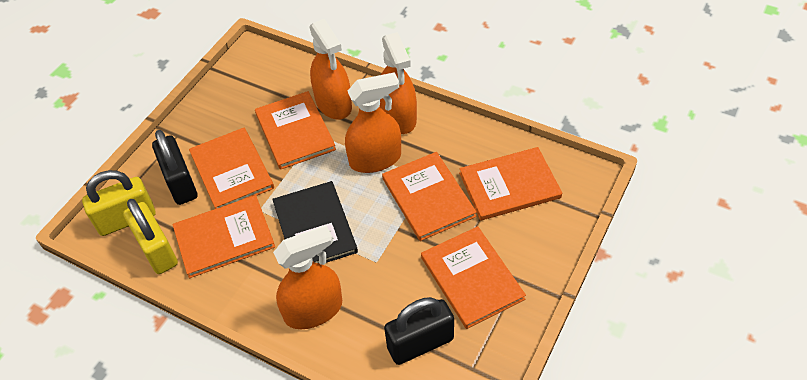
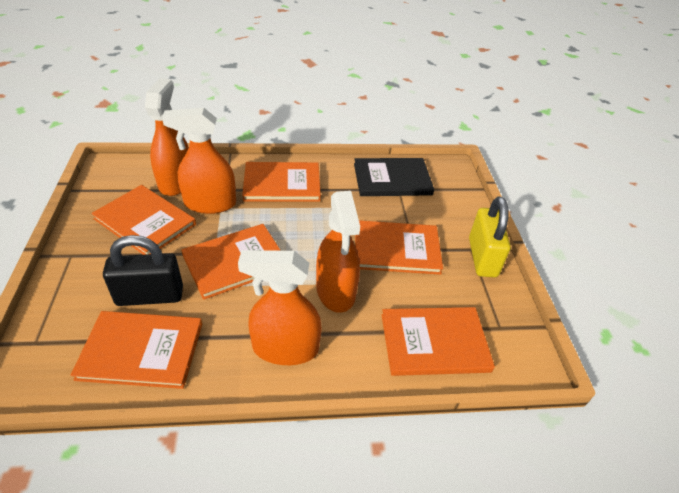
black padlock: 2 -> 1
yellow padlock: 2 -> 1

